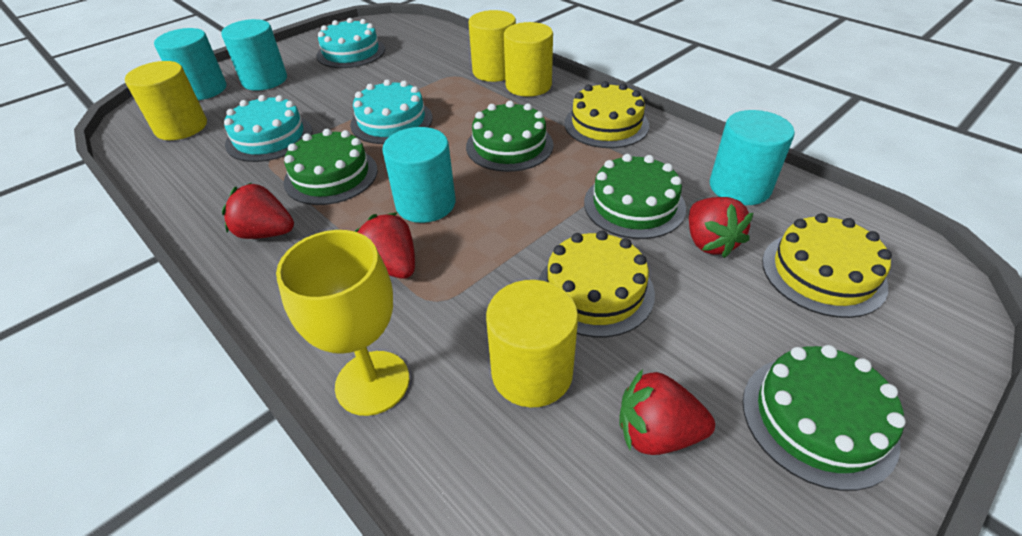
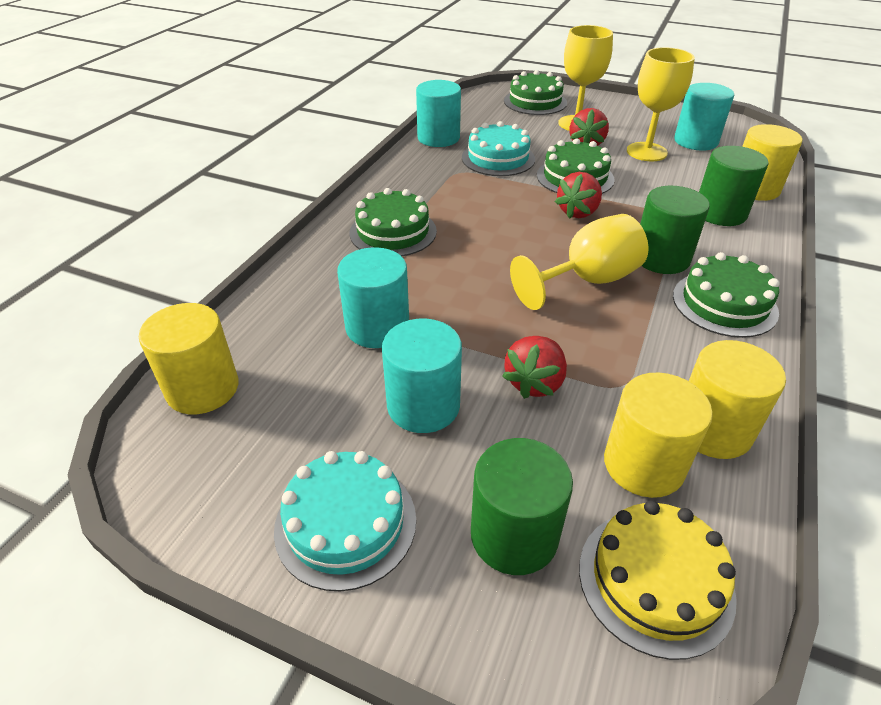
green cylinder: 0 -> 3
red strawberry: 4 -> 3
turquoise cake: 3 -> 2
yellow cake: 3 -> 1
yellow goblet: 1 -> 3

